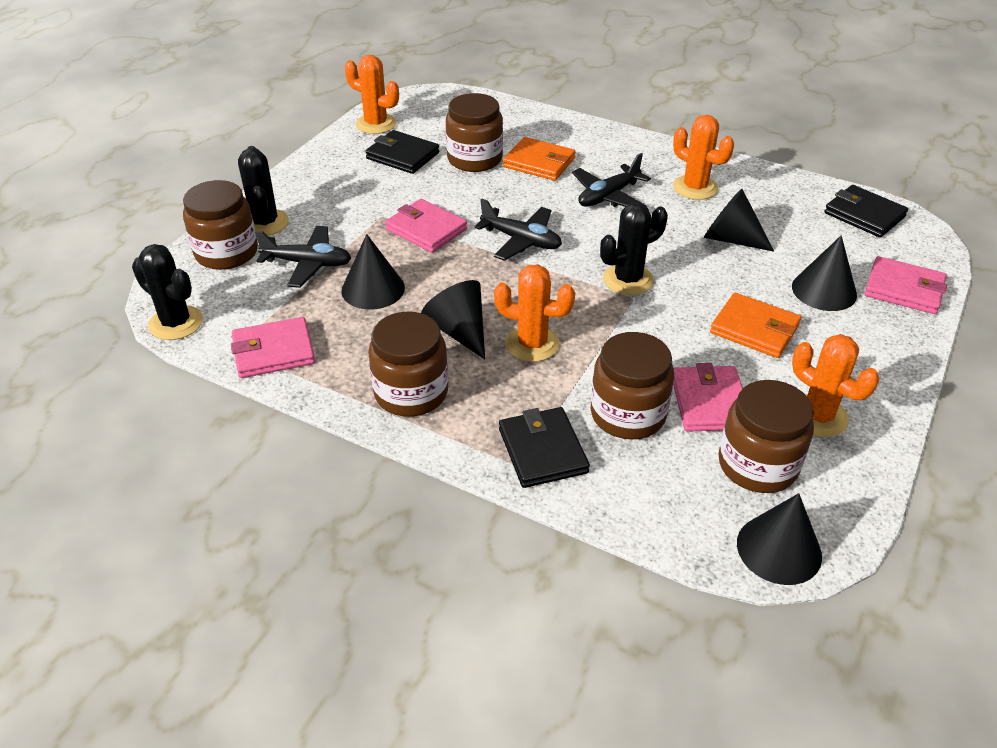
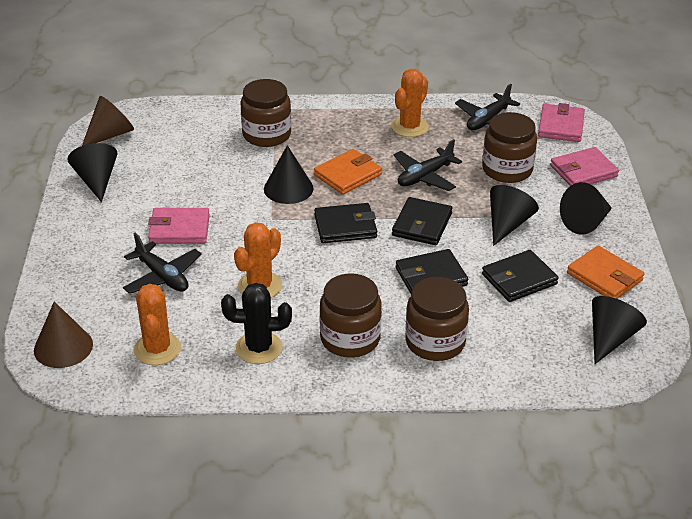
black cactus: 3 -> 1
black wallet: 3 -> 4
brown cone: 0 -> 2
brown jar: 5 -> 4
orange cactus: 4 -> 3
pink wallet: 4 -> 3

